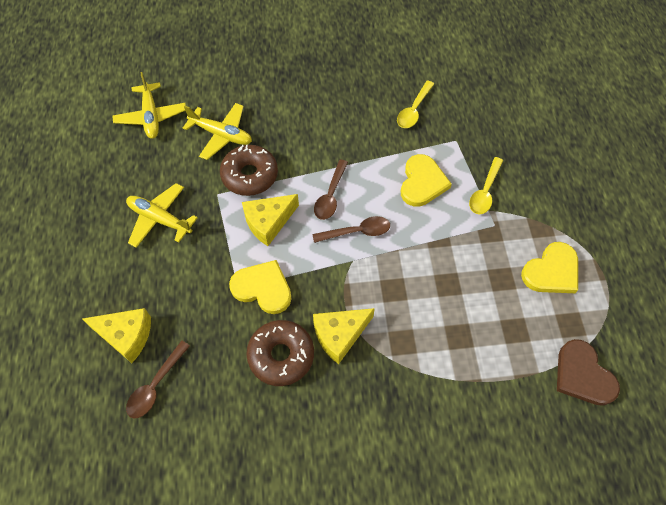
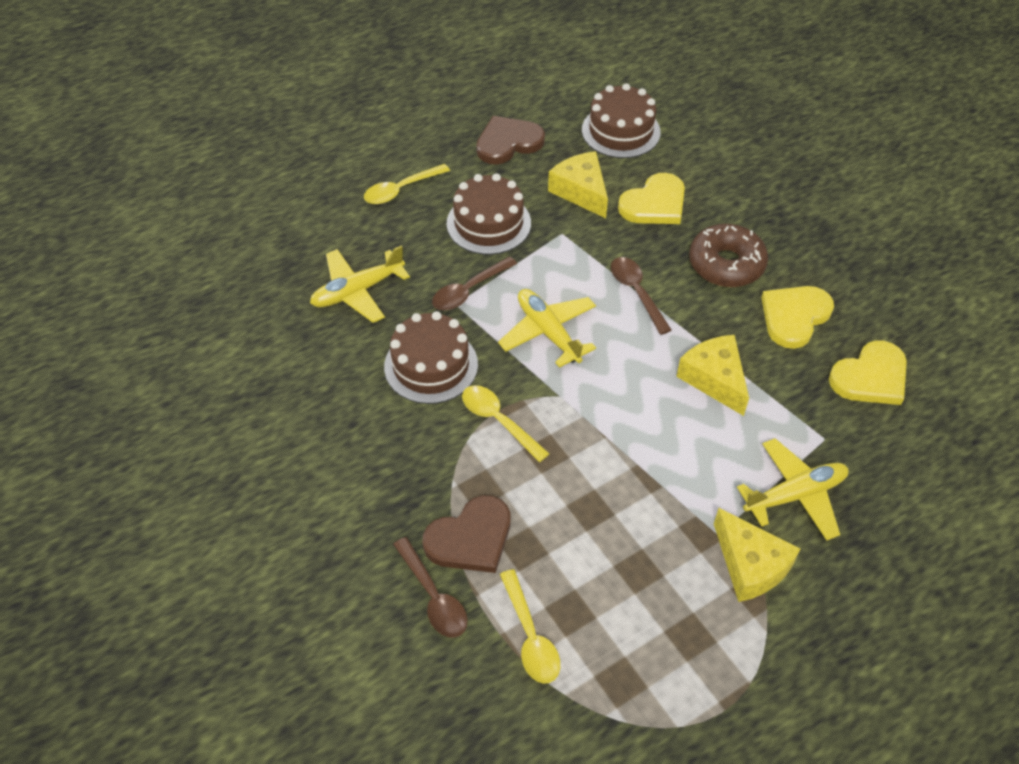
brown cake: 0 -> 3
brown donut: 2 -> 1
brown heart: 1 -> 2
yellow spoon: 2 -> 3

